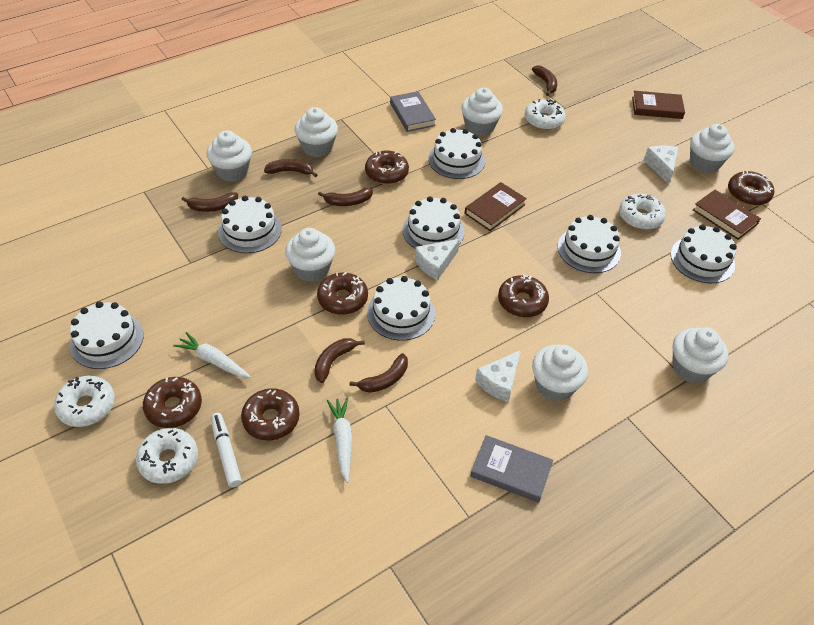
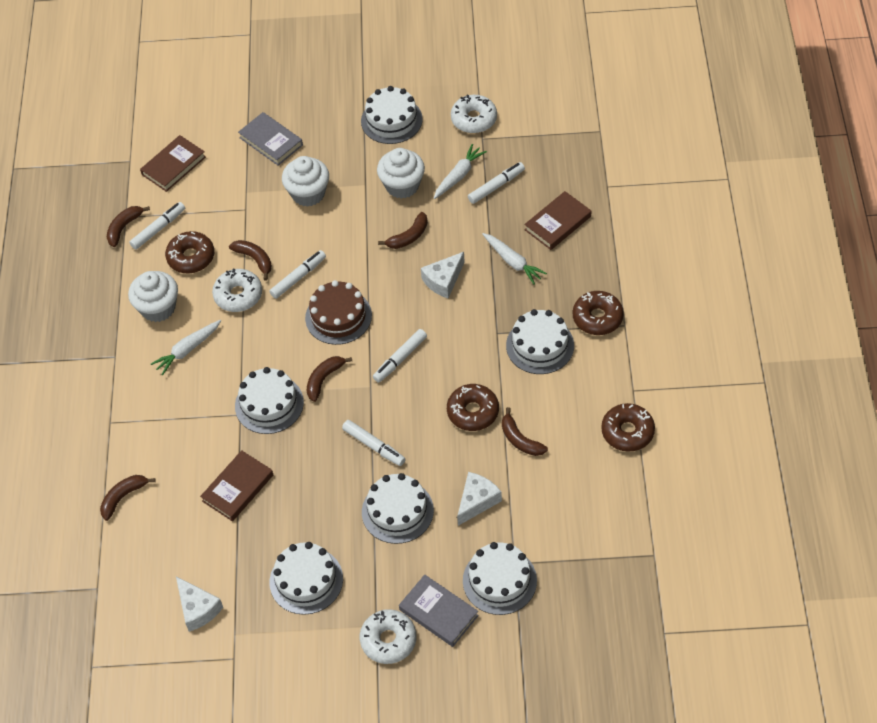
brown cake: 0 -> 1
brown donut: 6 -> 4
white cake: 7 -> 6
white carrot: 2 -> 3
white cupcake: 7 -> 3
white donut: 4 -> 3
white marker: 1 -> 5

